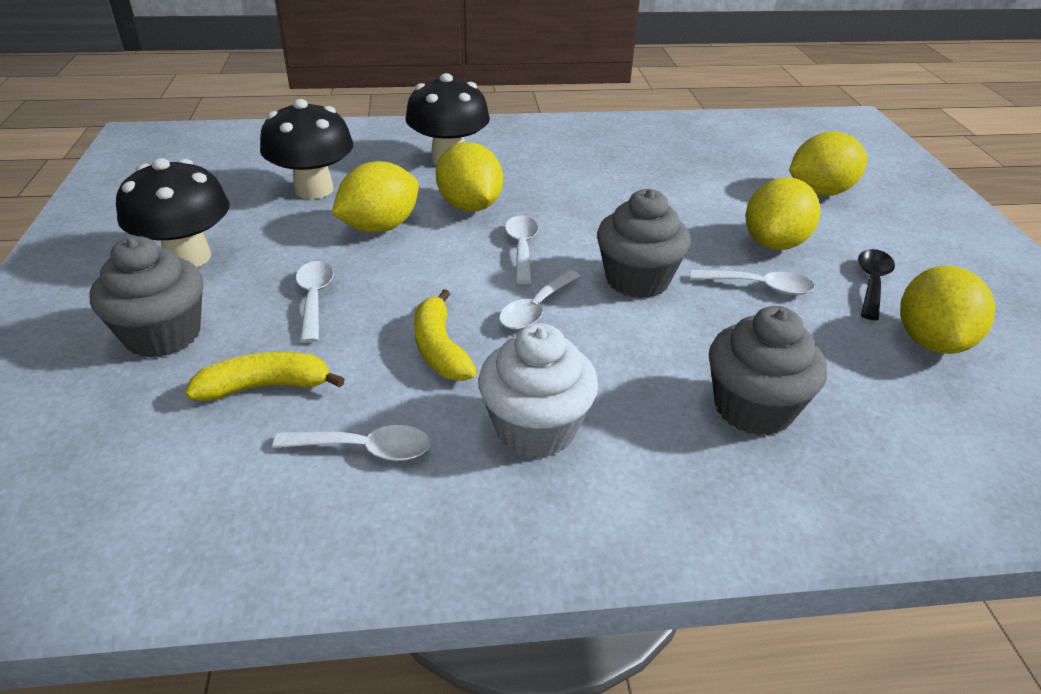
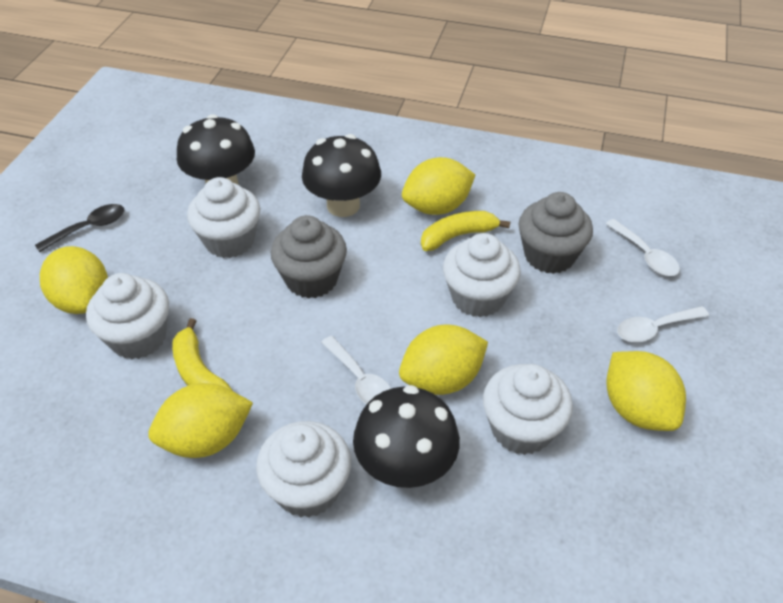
grey cupcake: 3 -> 2
white cupcake: 1 -> 5
white spoon: 5 -> 3

